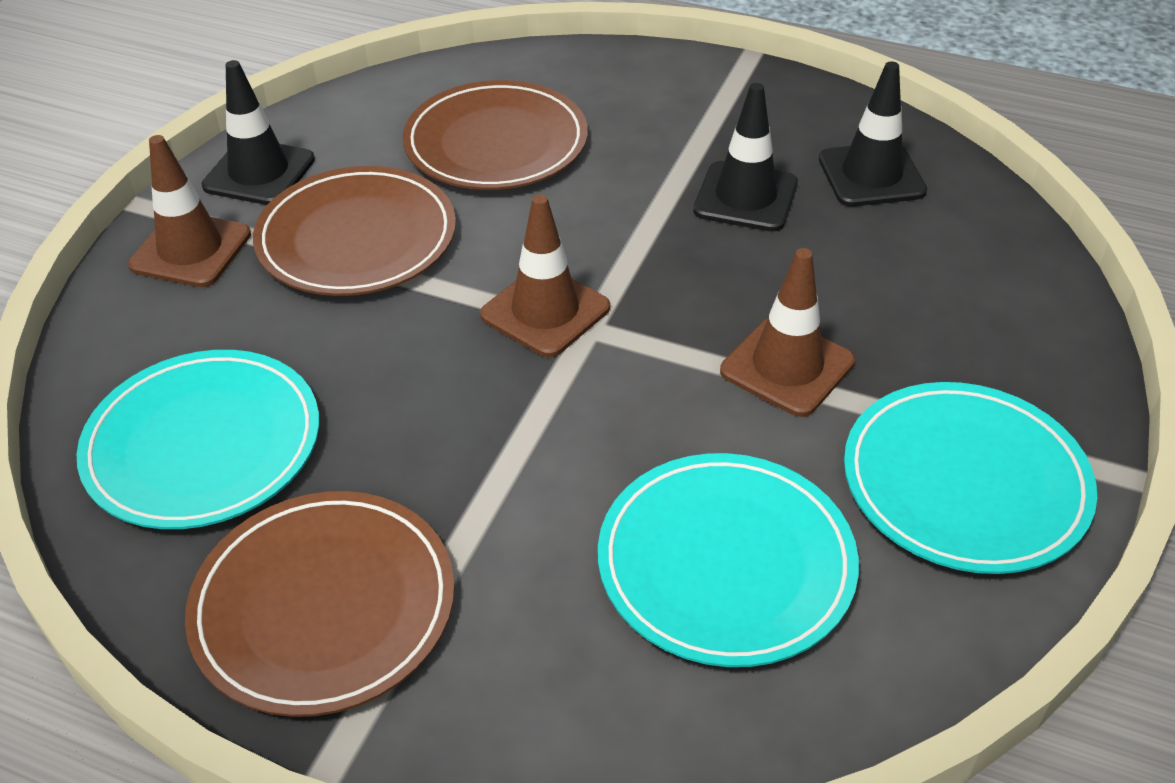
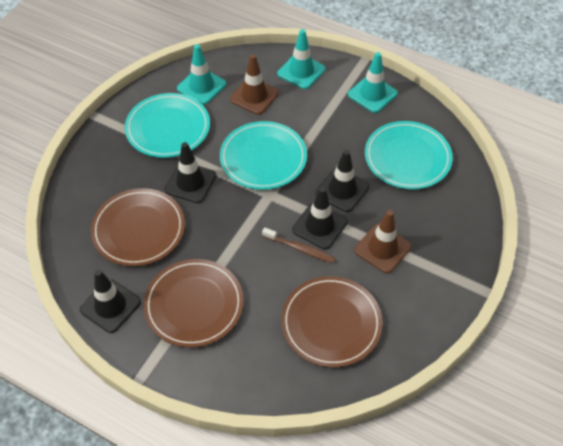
black traffic cone: 3 -> 4
brown toothbrush: 0 -> 1
brown traffic cone: 3 -> 2
turquoise traffic cone: 0 -> 3

